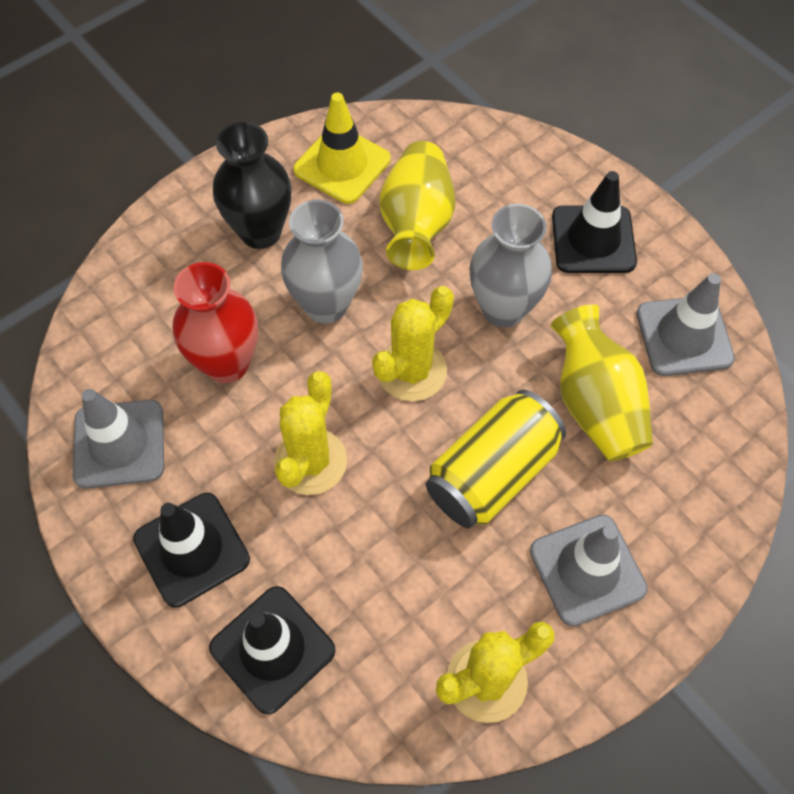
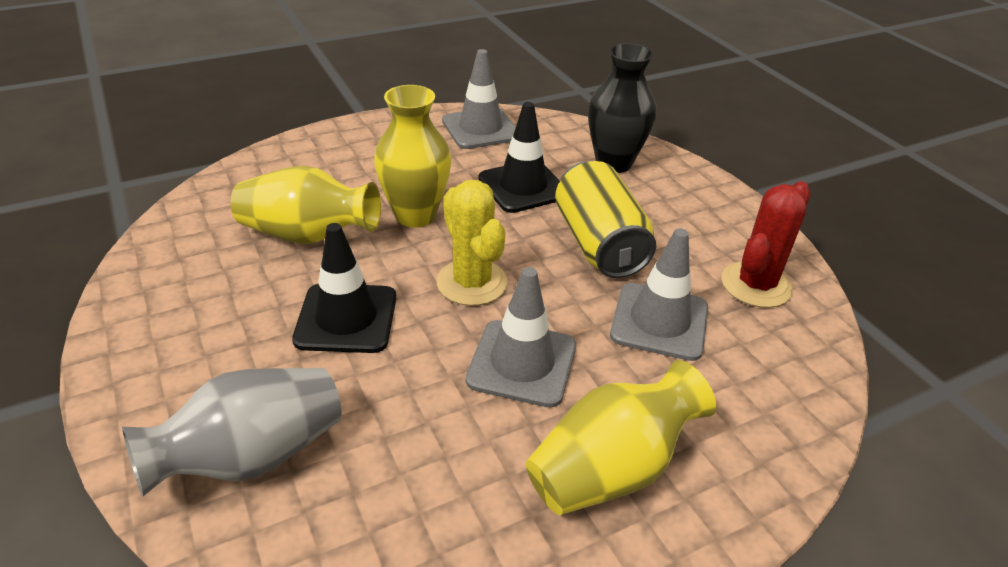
black traffic cone: 3 -> 2
grey vase: 2 -> 1
red cactus: 0 -> 1
red vase: 1 -> 0
yellow cactus: 3 -> 1
yellow traffic cone: 1 -> 0
yellow vase: 2 -> 3

